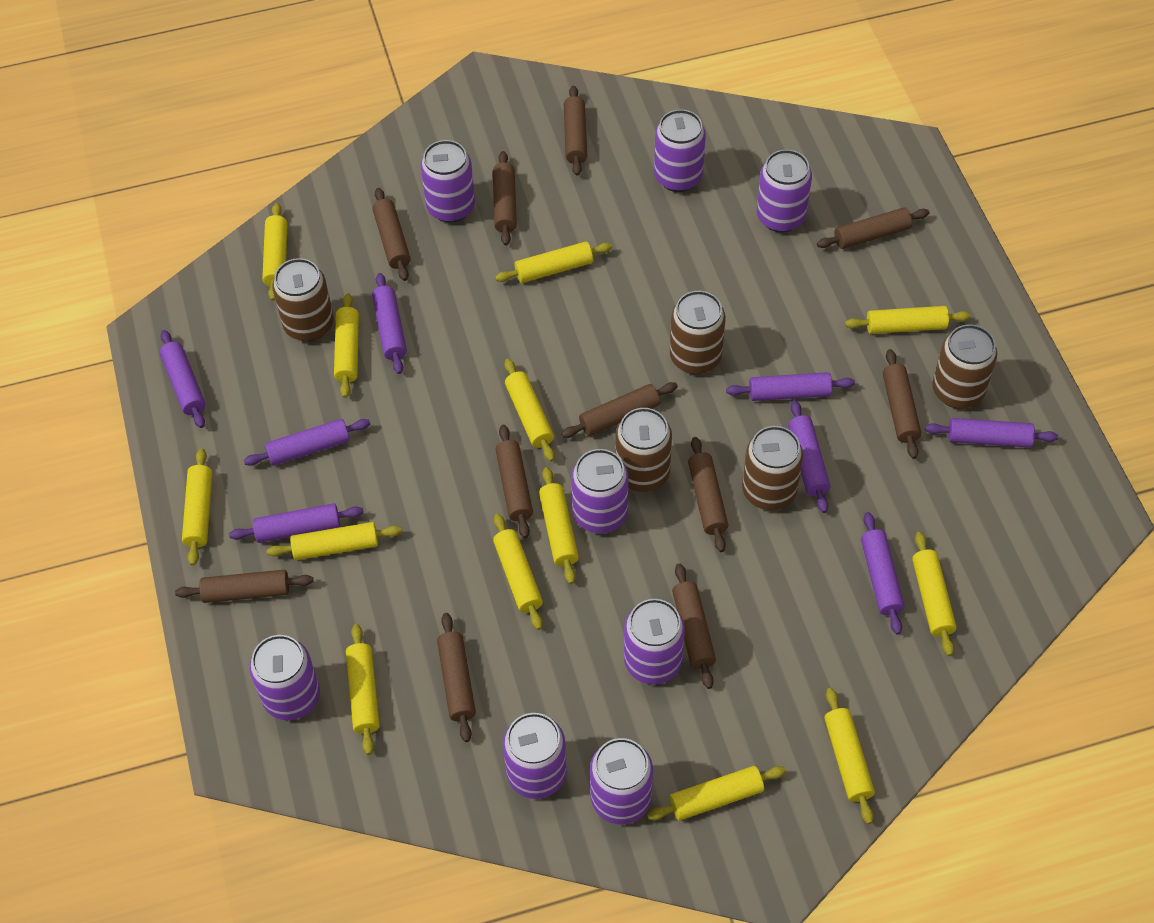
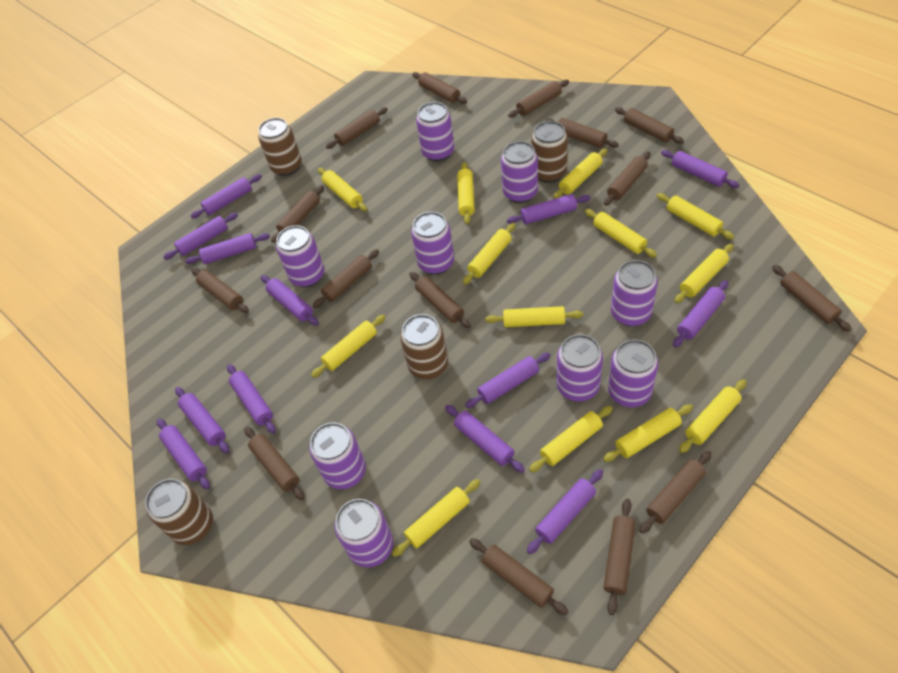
brown can: 5 -> 4
brown rolling pin: 11 -> 15
purple can: 8 -> 9
purple rolling pin: 8 -> 13

